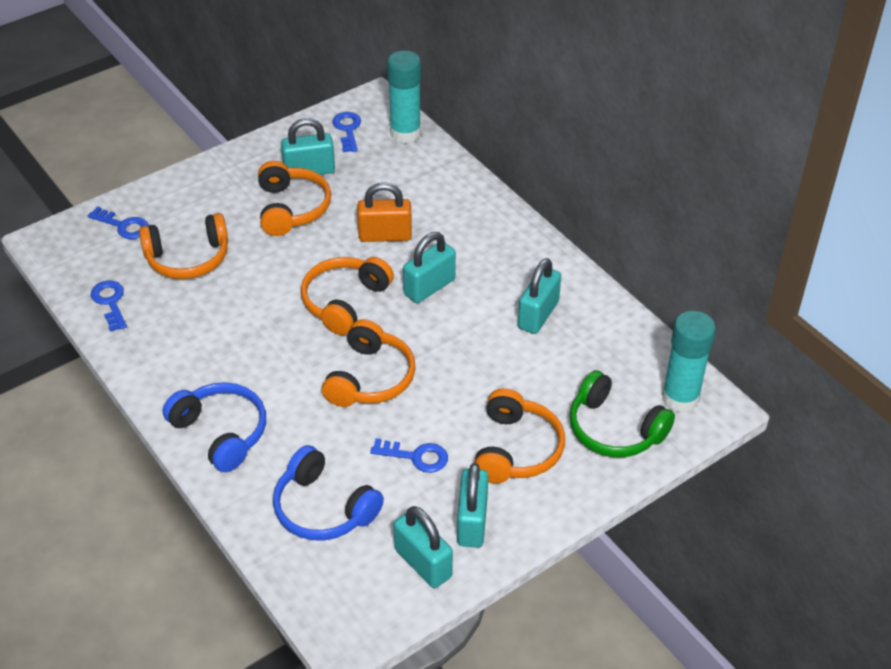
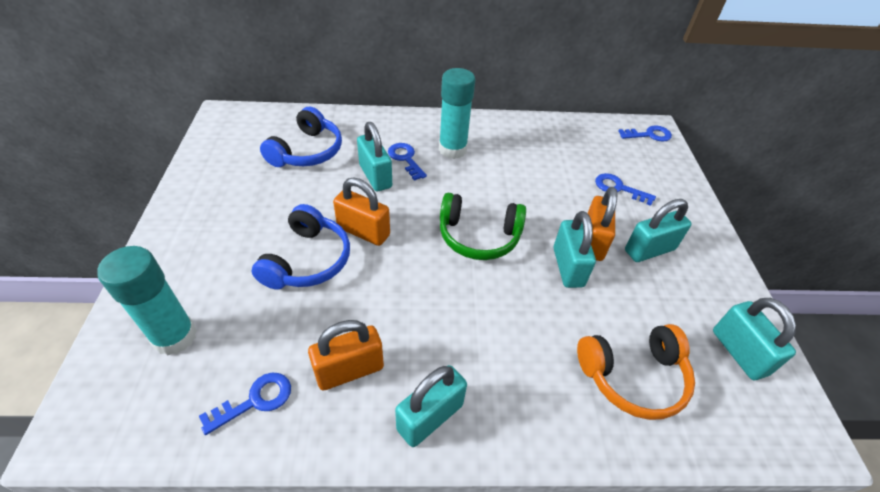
orange headphones: 5 -> 1
orange padlock: 1 -> 3

